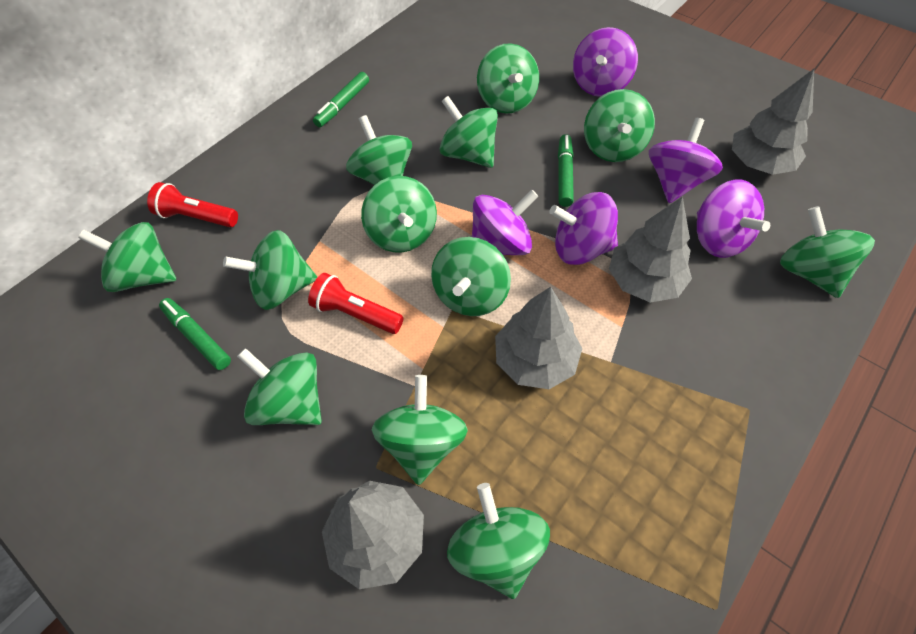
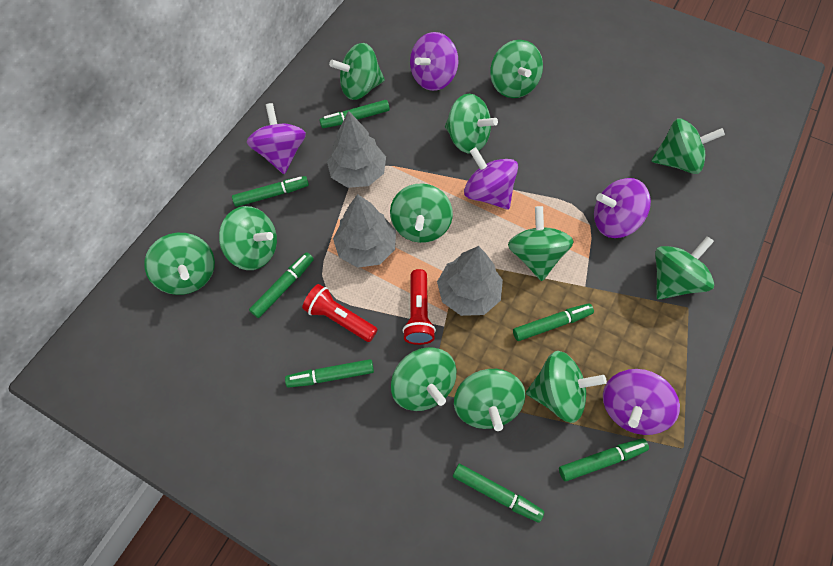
green marker: 3 -> 7
grey tree: 4 -> 3

